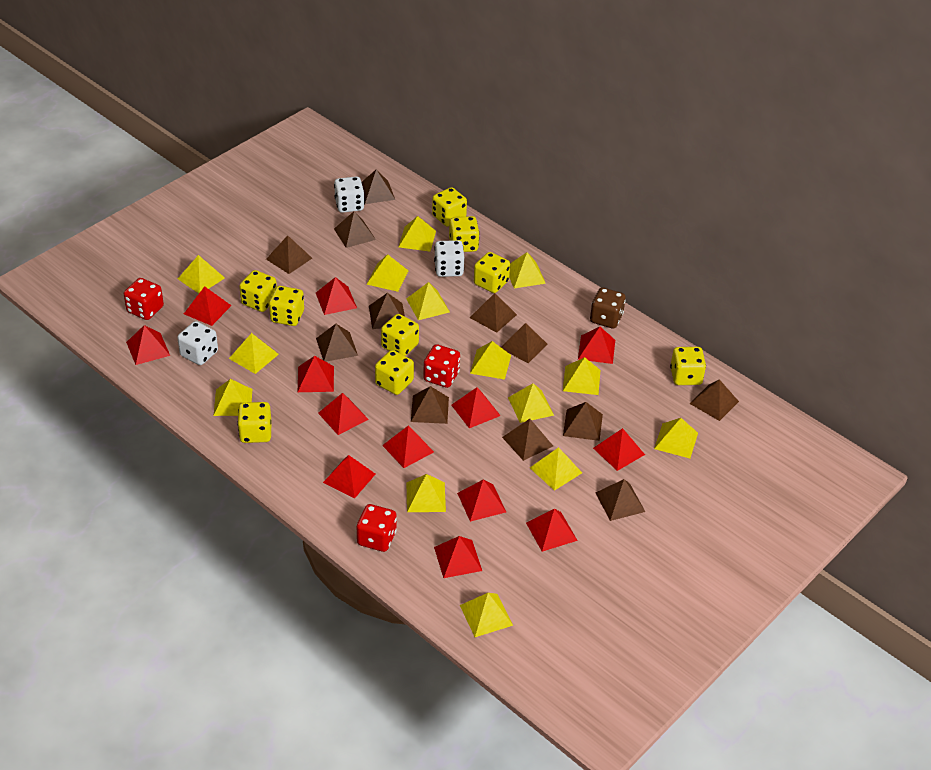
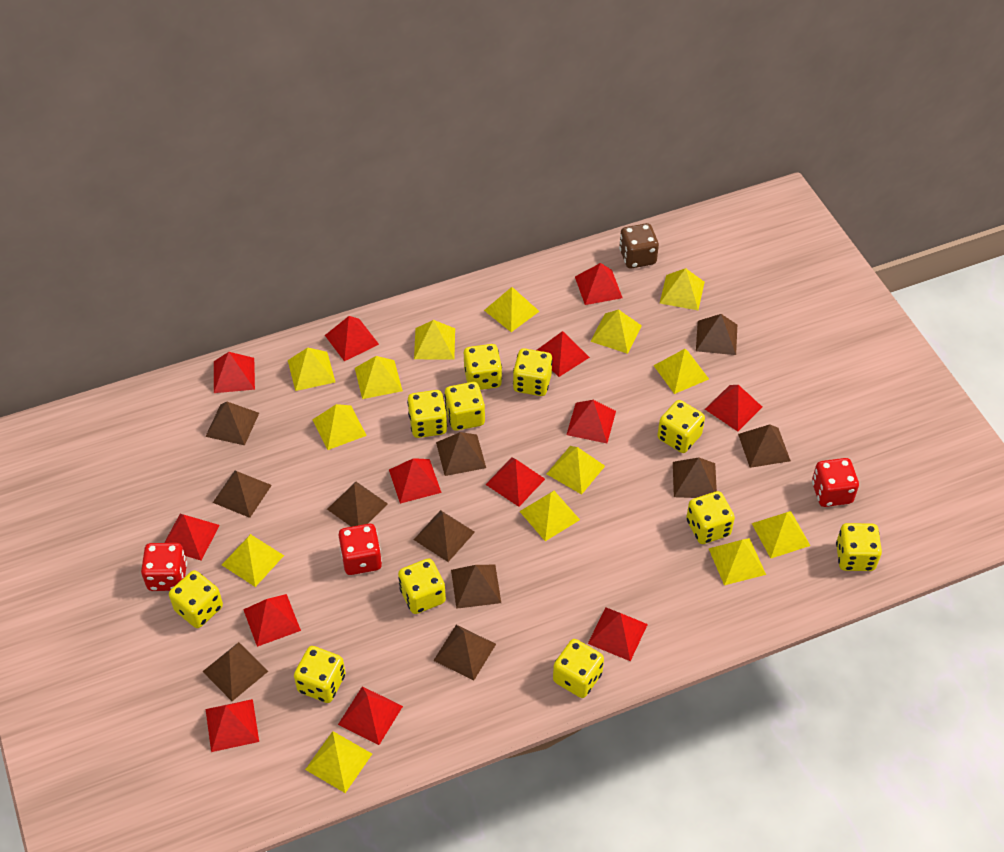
brown pyramid: 12 -> 11
white dice: 3 -> 0
yellow dice: 9 -> 11

